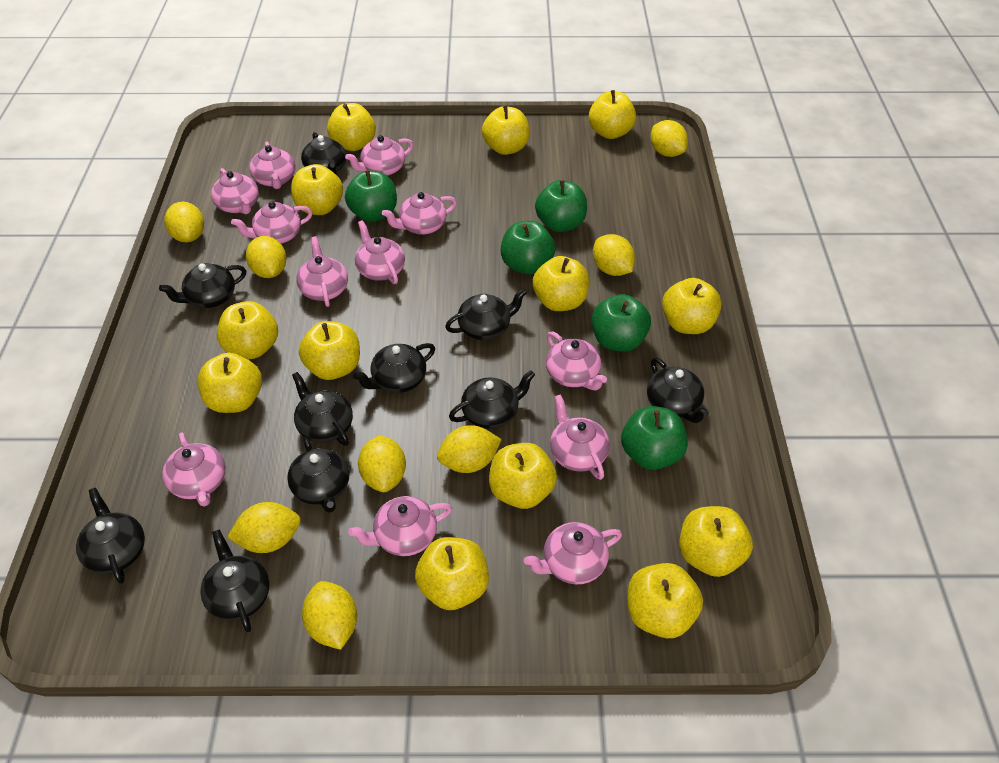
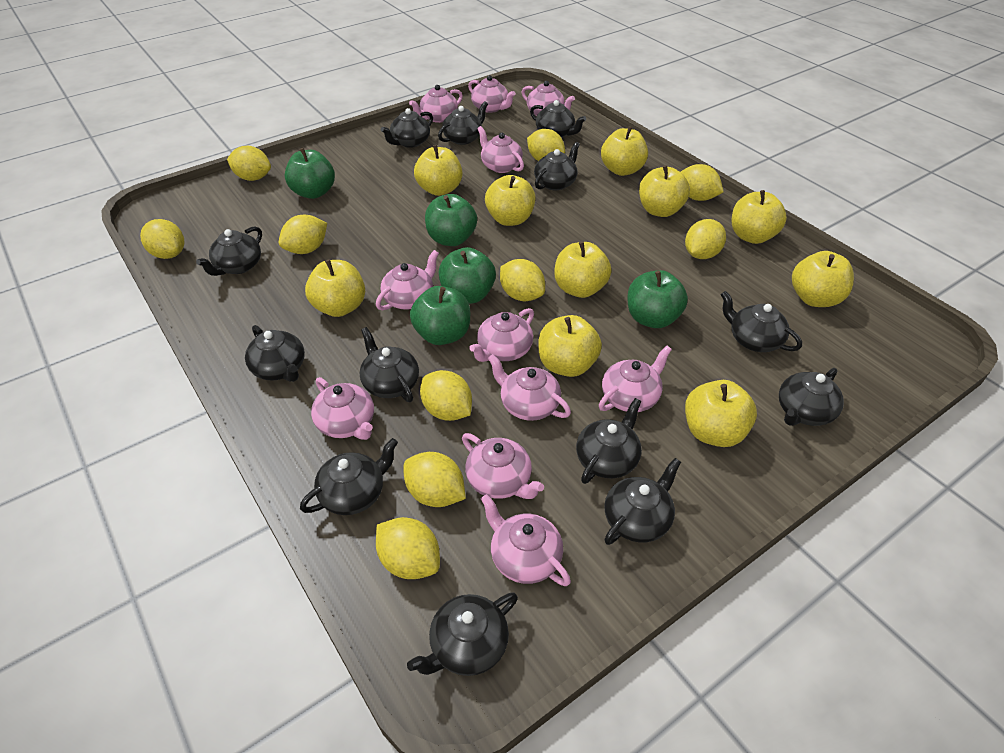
black teapot: 10 -> 13
pink teapot: 12 -> 11
yellow apple: 13 -> 10
yellow lemon: 8 -> 10

